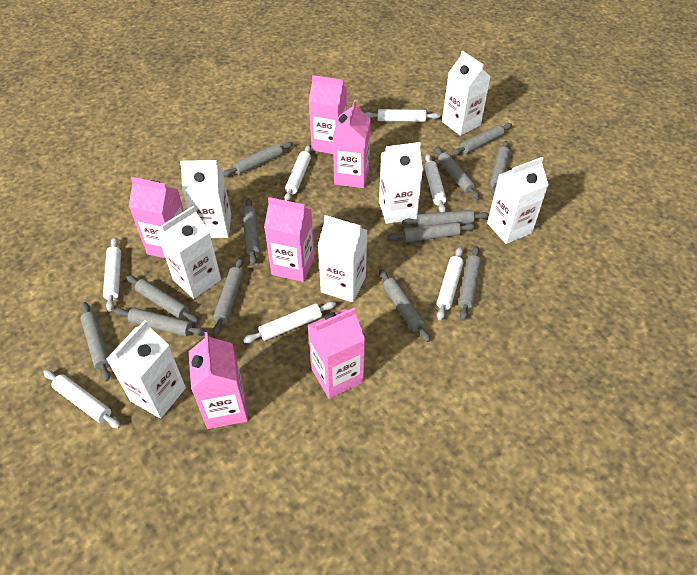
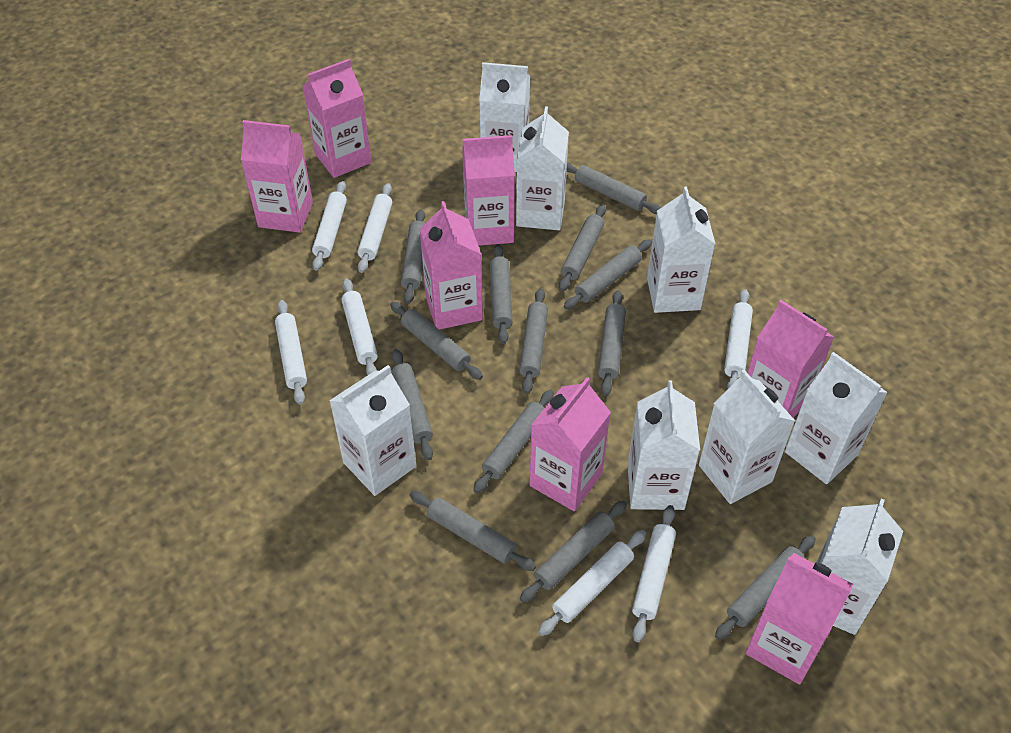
pink carton: 6 -> 7
white carton: 7 -> 8

